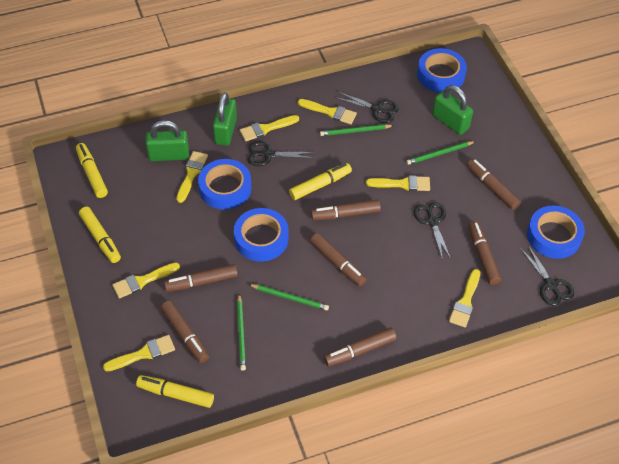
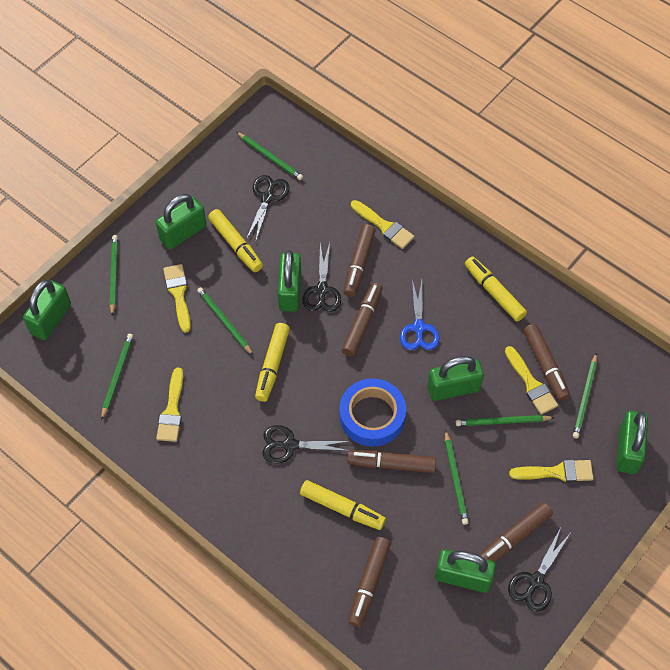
blue scissors: 0 -> 1
blue tape: 4 -> 1
brown marker: 7 -> 6
green padlock: 3 -> 6
green pencil: 4 -> 7
yellow brush: 7 -> 5

